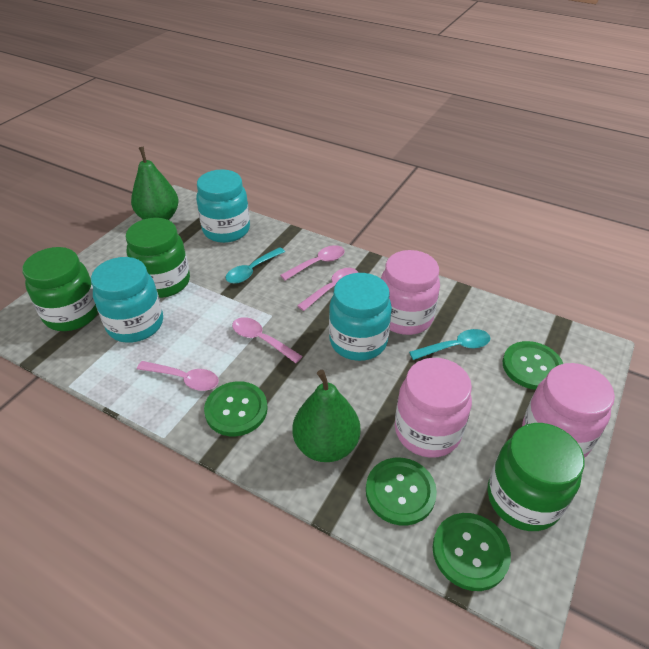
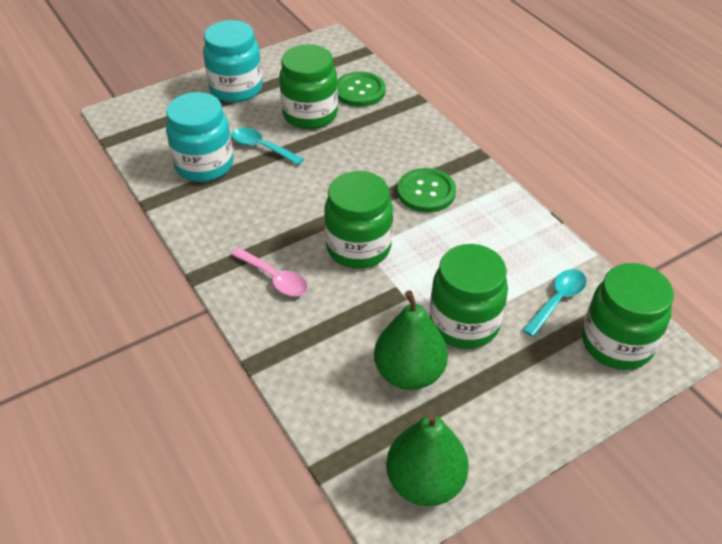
green button: 4 -> 2
green jar: 3 -> 4
pink jar: 3 -> 0
pink spoon: 4 -> 1
turquoise jar: 3 -> 2

